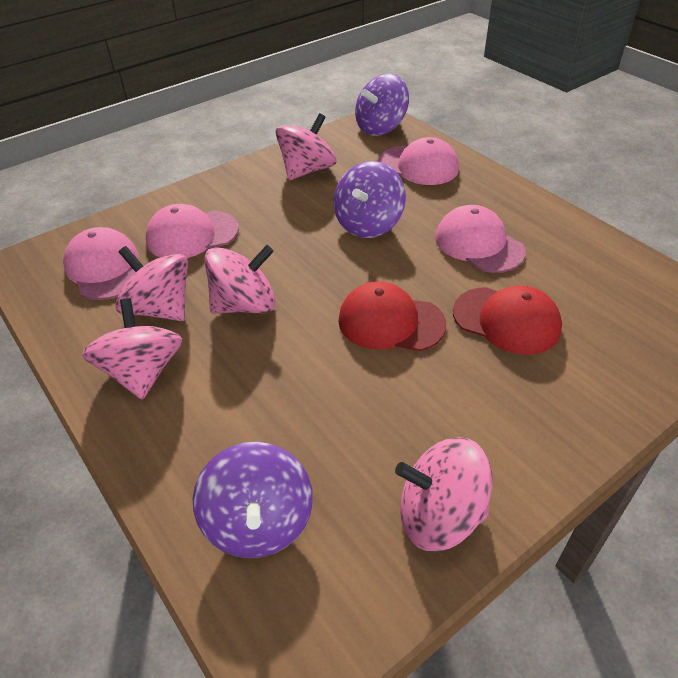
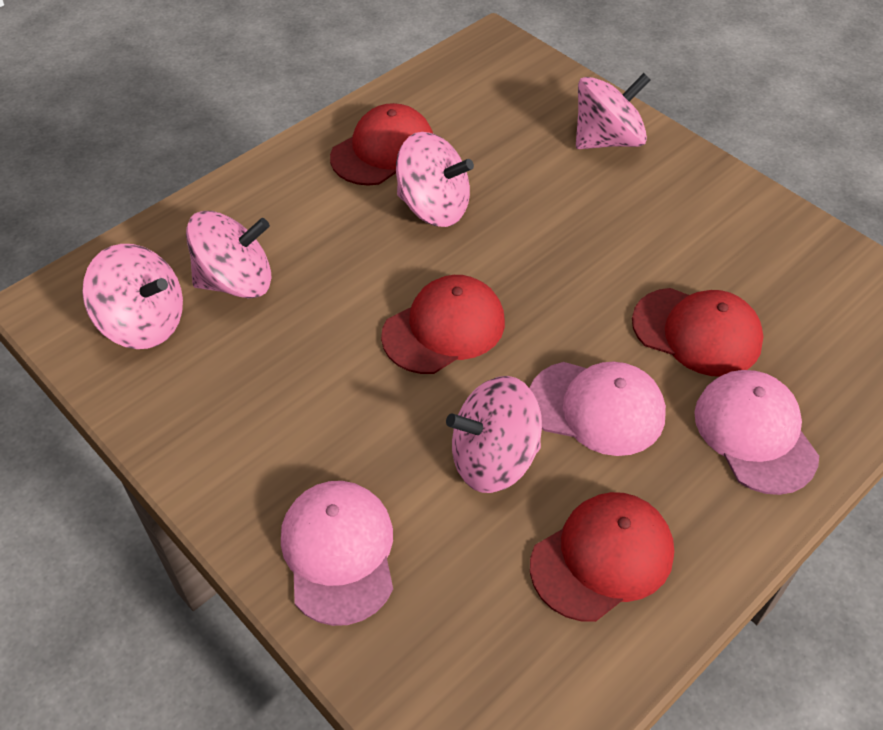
pink cap: 4 -> 3
purple spinning top: 3 -> 0
red cap: 2 -> 4

